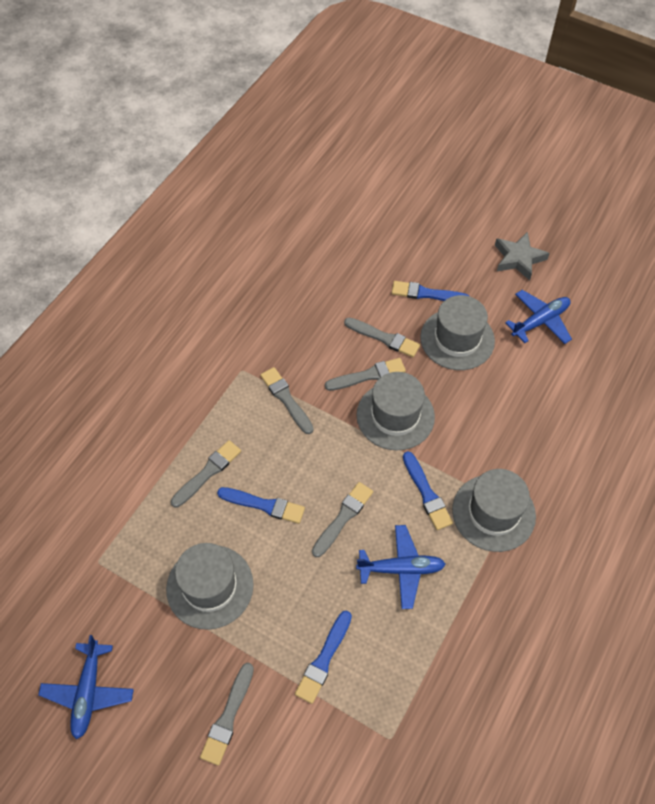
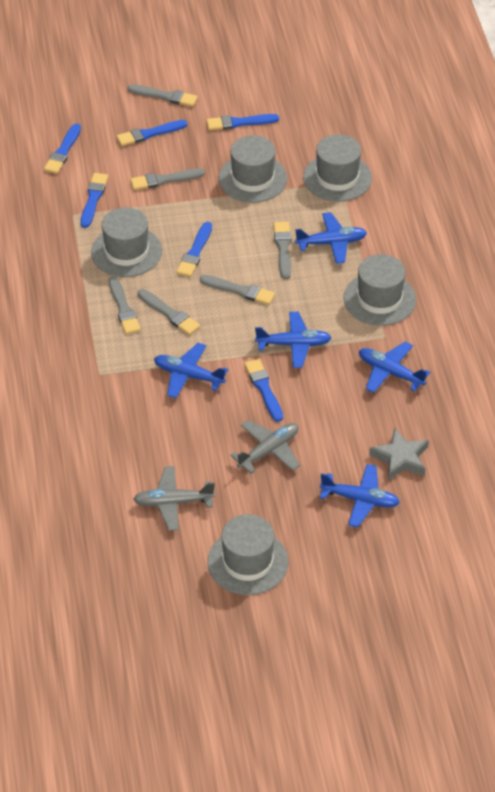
blue brush: 4 -> 6
blue plane: 3 -> 5
grey hat: 4 -> 5
grey plane: 0 -> 2

